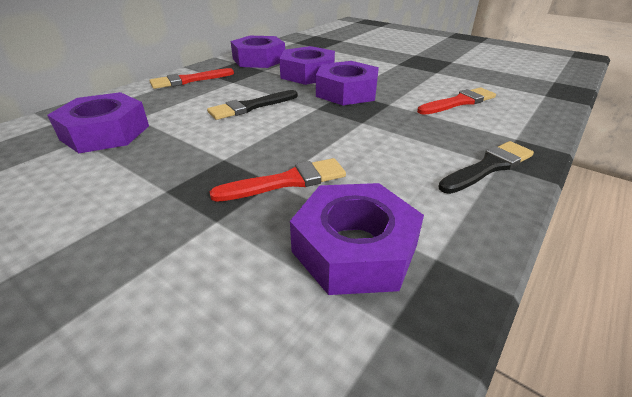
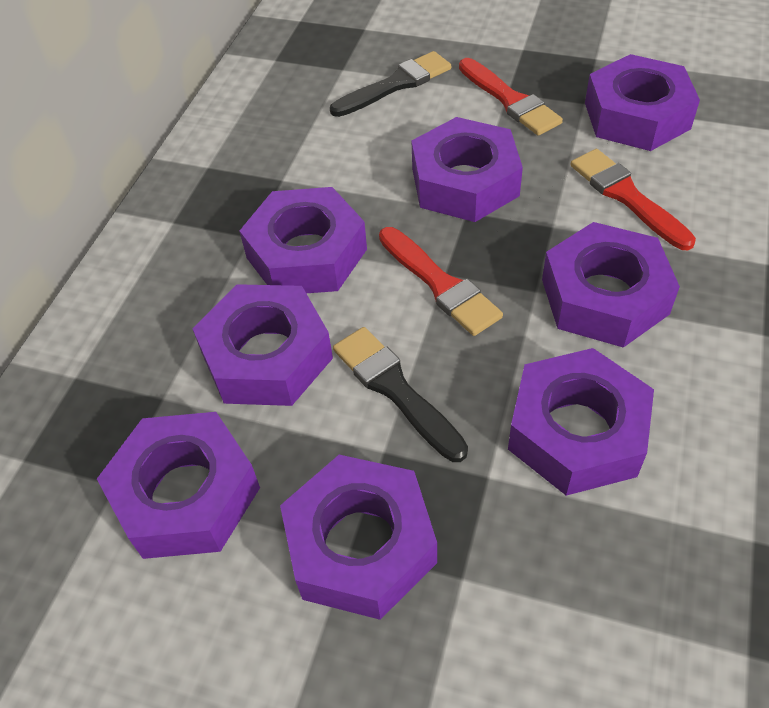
purple nut: 5 -> 8

